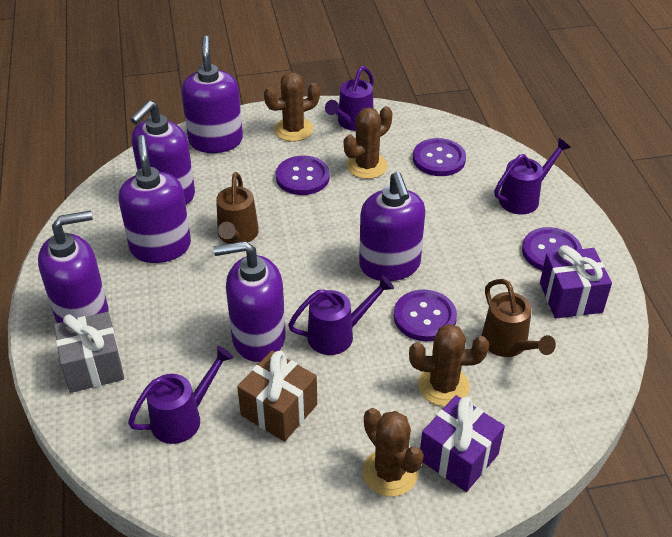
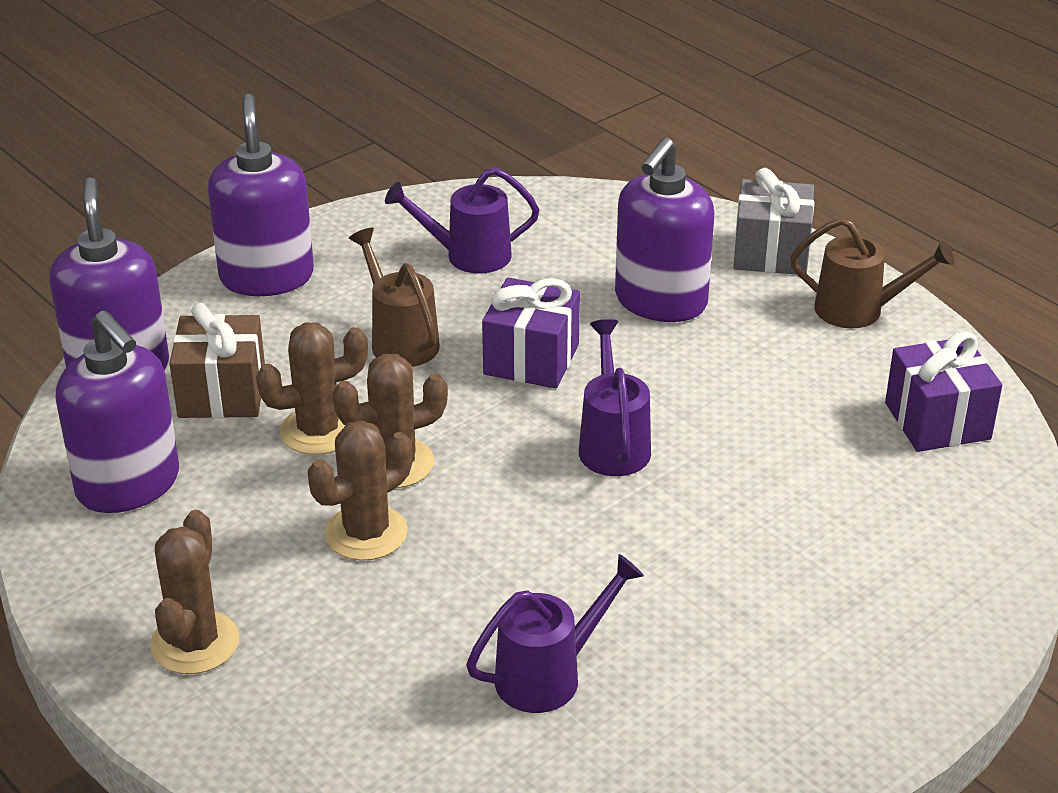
purple button: 4 -> 0
purple soap dispenser: 6 -> 4
purple watering can: 4 -> 3

